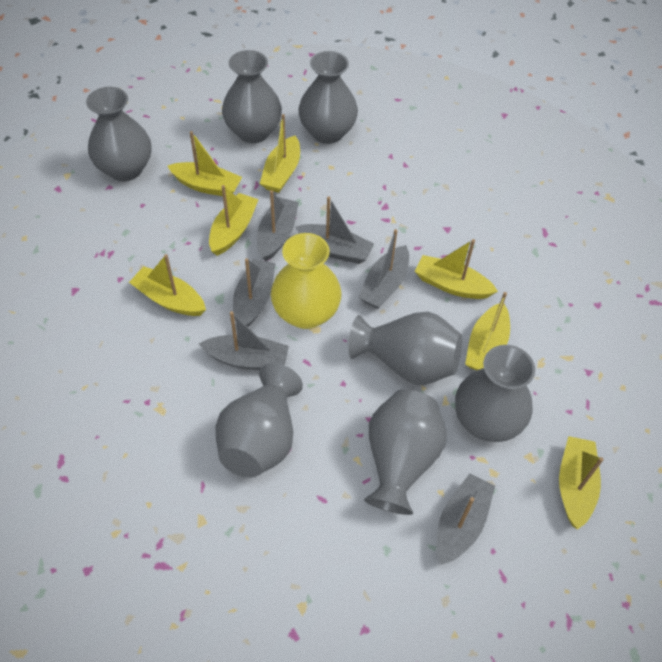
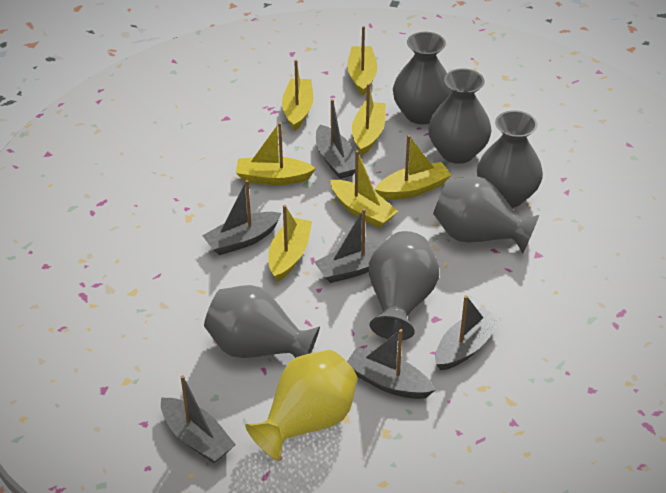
grey vase: 7 -> 6

